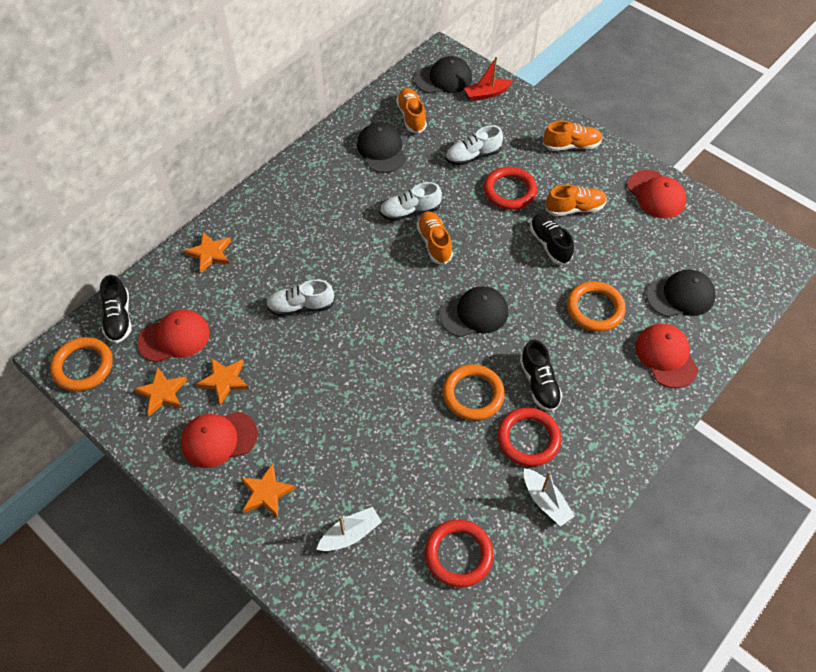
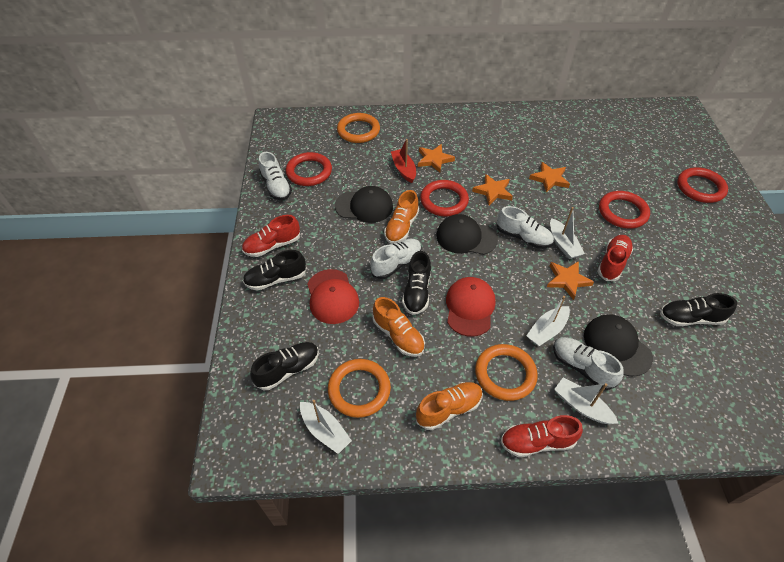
black cap: 4 -> 3
black shoe: 3 -> 4
orange shoe: 4 -> 3
red cap: 4 -> 2
red ring: 3 -> 4
red shoe: 0 -> 3
white boat: 2 -> 4
white shoe: 3 -> 4

